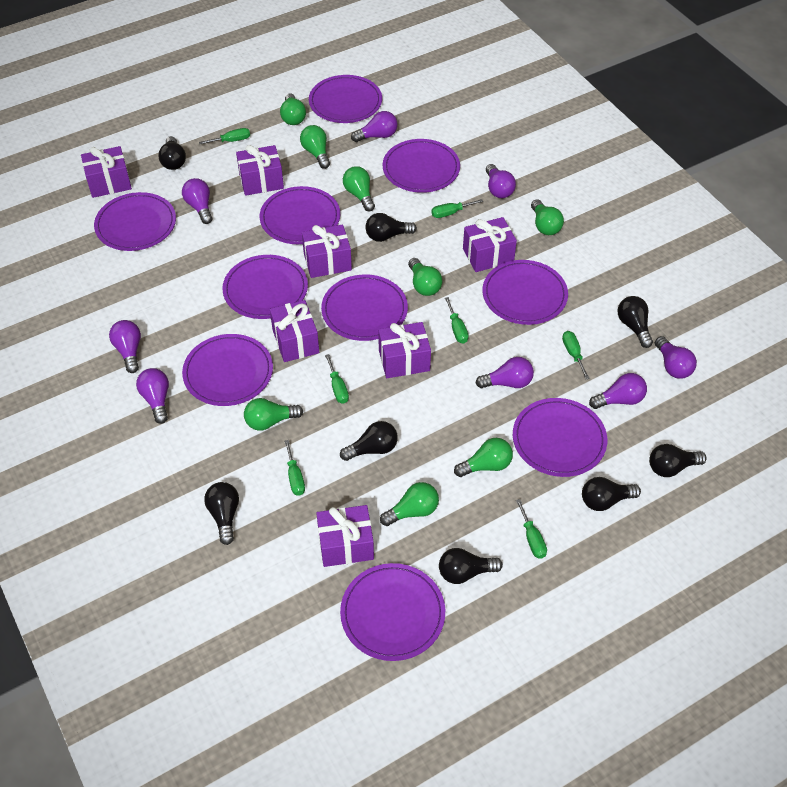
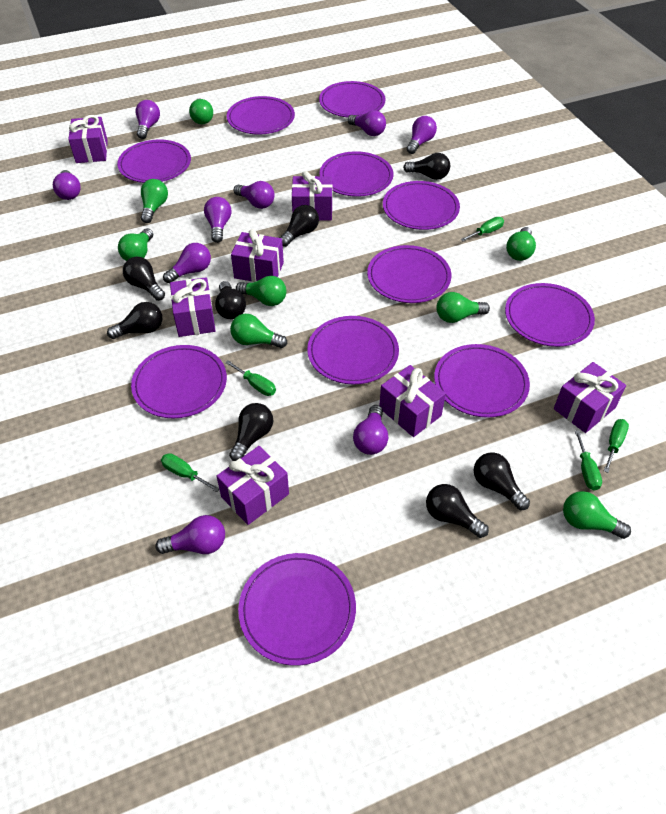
green screwdriver: 7 -> 5
purple light bulb: 8 -> 9
purple plate: 10 -> 11

